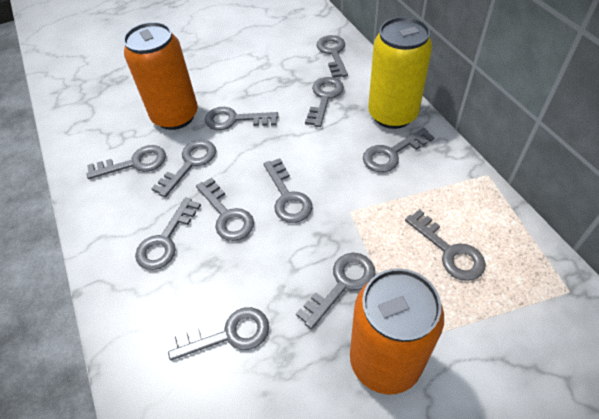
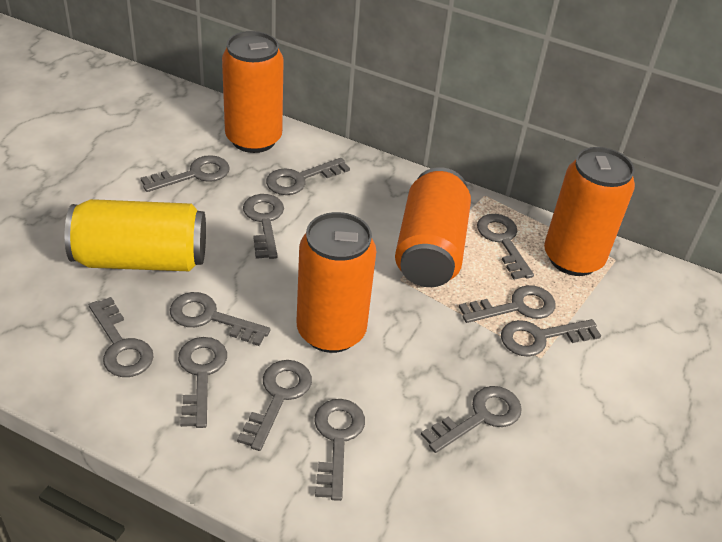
orange can: 2 -> 4

